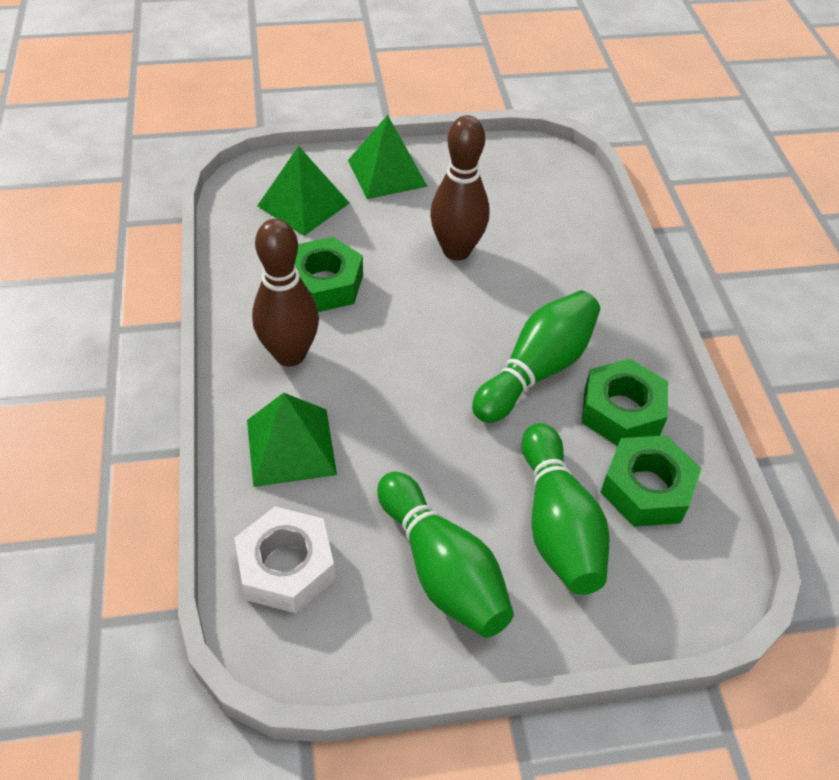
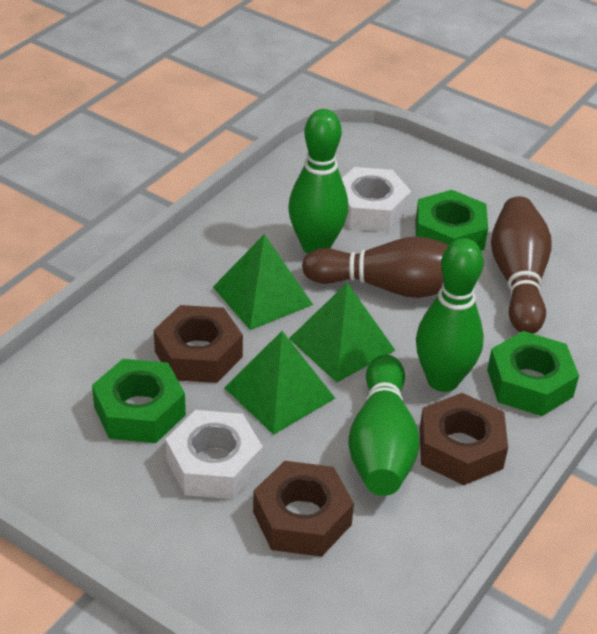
brown nut: 0 -> 3
white nut: 1 -> 2

